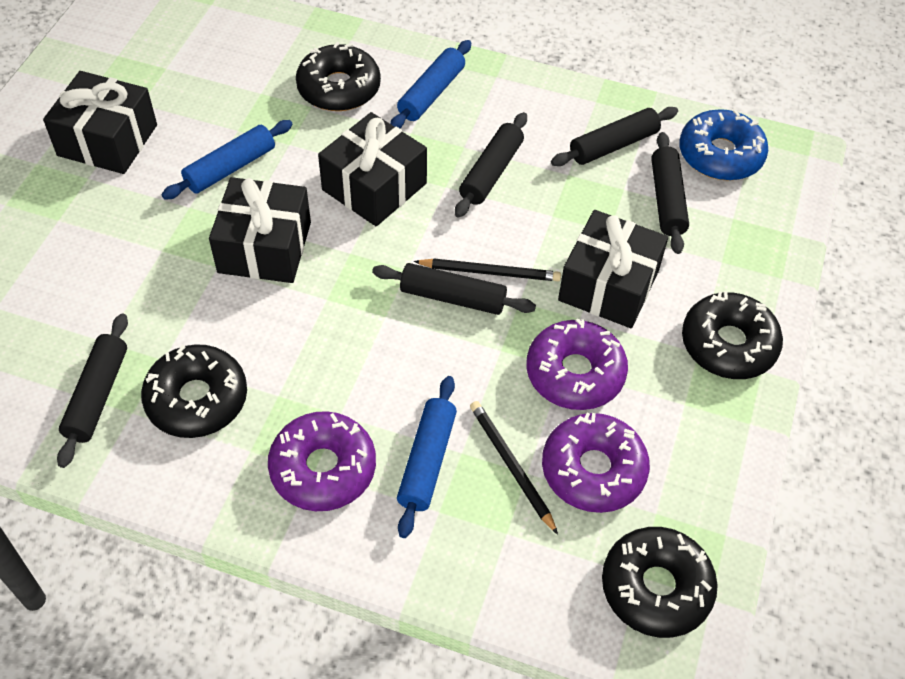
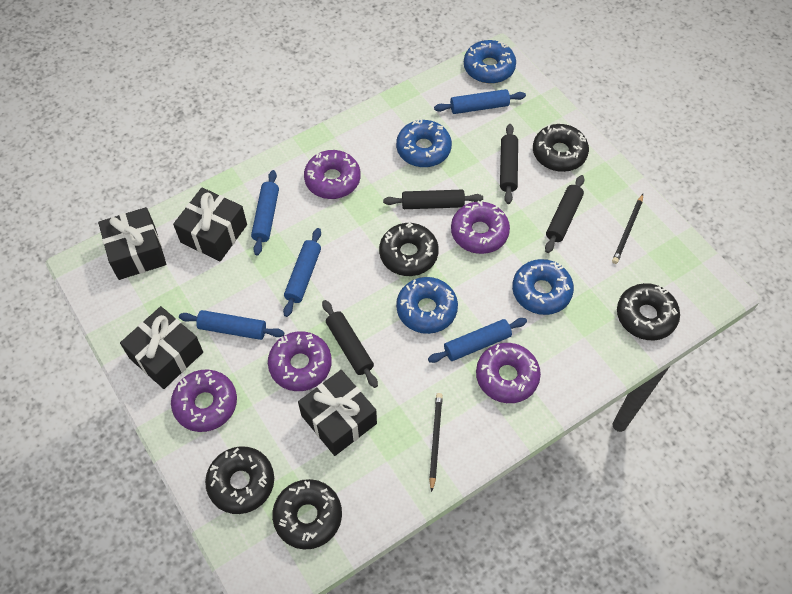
black donut: 4 -> 5
black rolling pin: 5 -> 4
blue donut: 1 -> 4
blue rolling pin: 3 -> 5
purple donut: 3 -> 5

